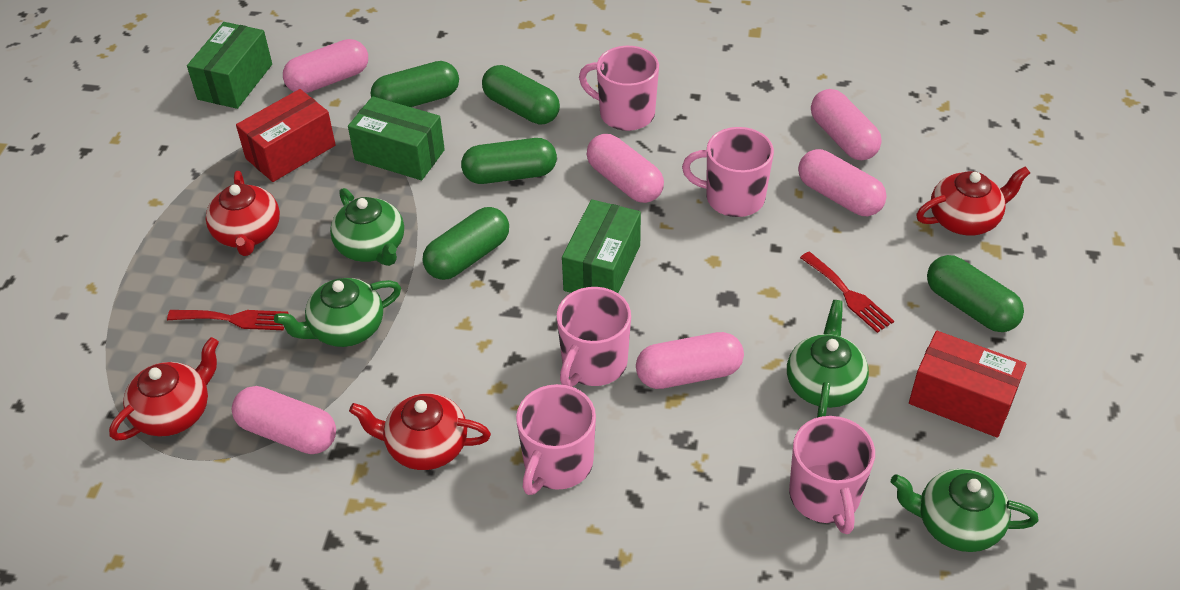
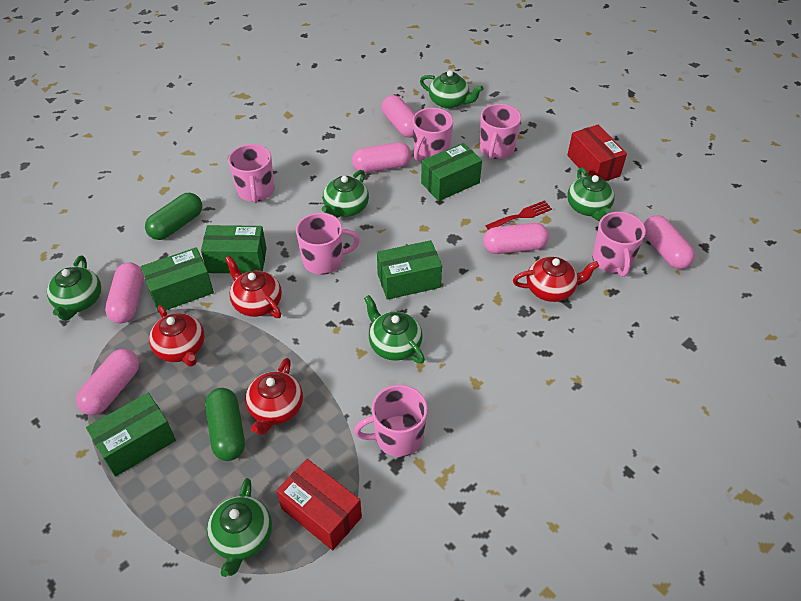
green box: 3 -> 5
green capsule: 5 -> 2
green teapot: 4 -> 6
pink mug: 5 -> 6
red fork: 2 -> 1

